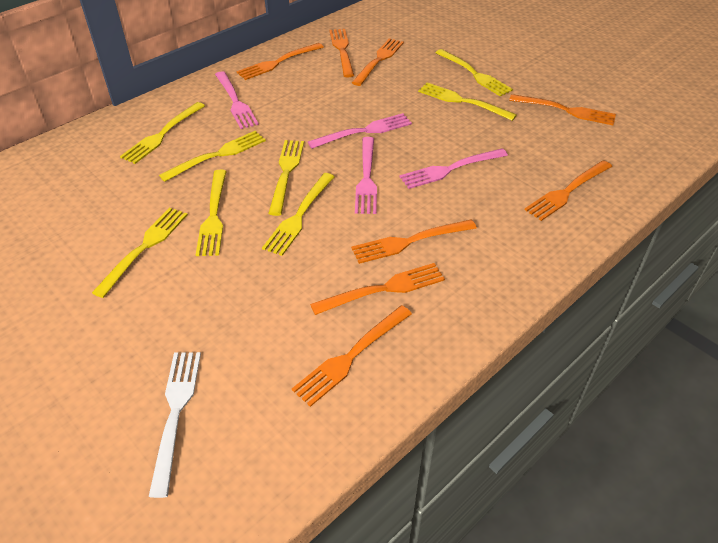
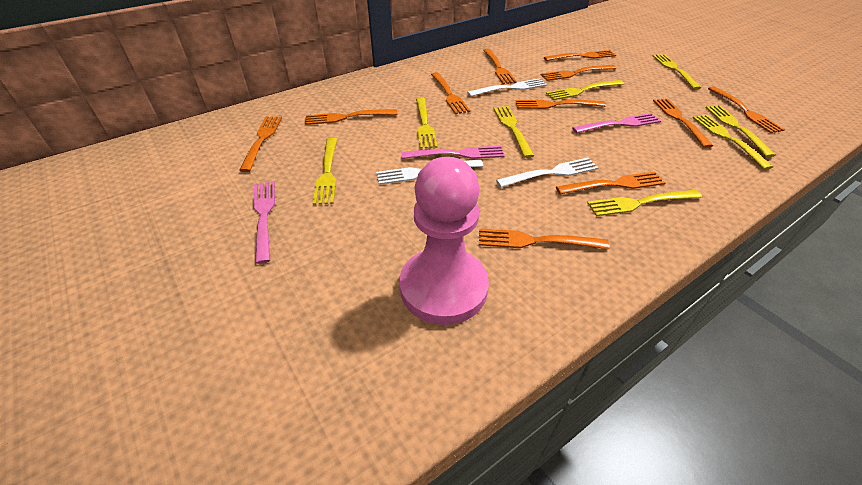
orange fork: 8 -> 11
pink fork: 4 -> 3
pink pawn: 0 -> 1
white fork: 1 -> 3

